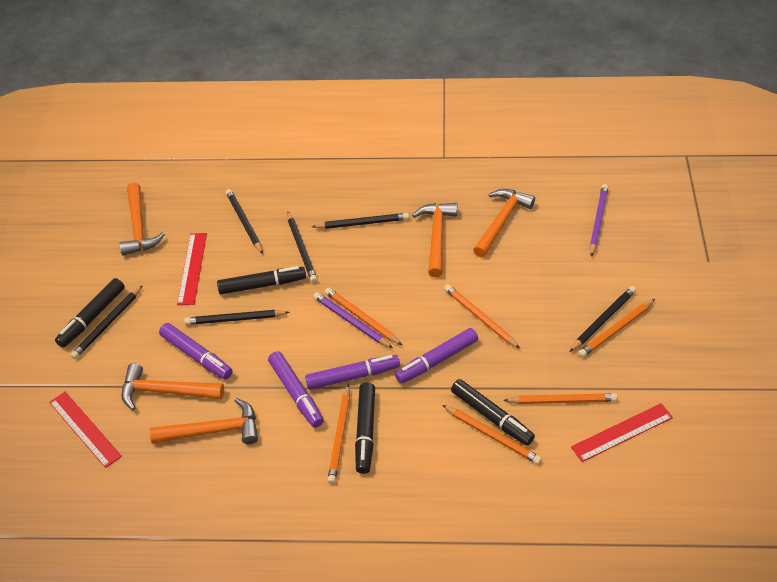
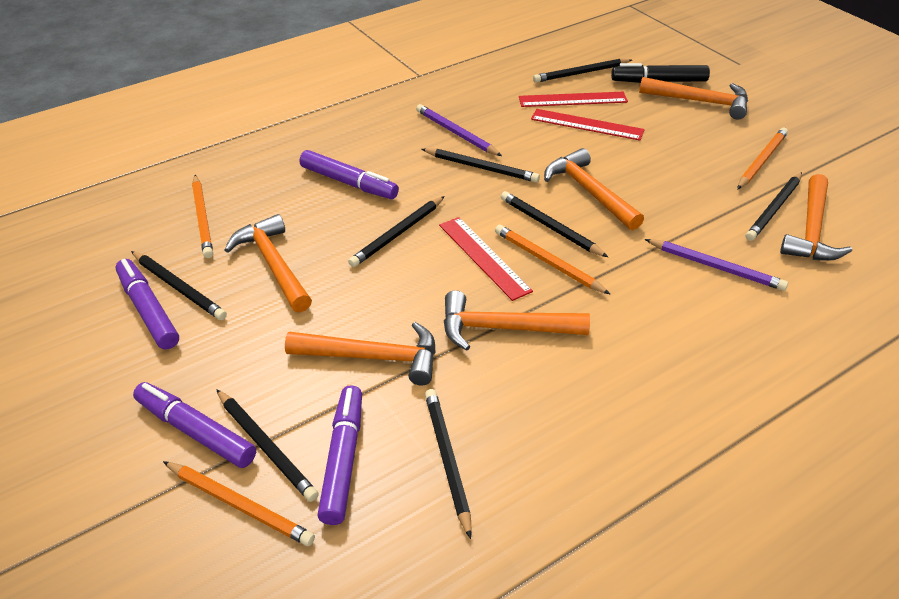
black marker: 4 -> 1
black pencil: 6 -> 8
orange hammer: 5 -> 6
orange pencil: 6 -> 4

